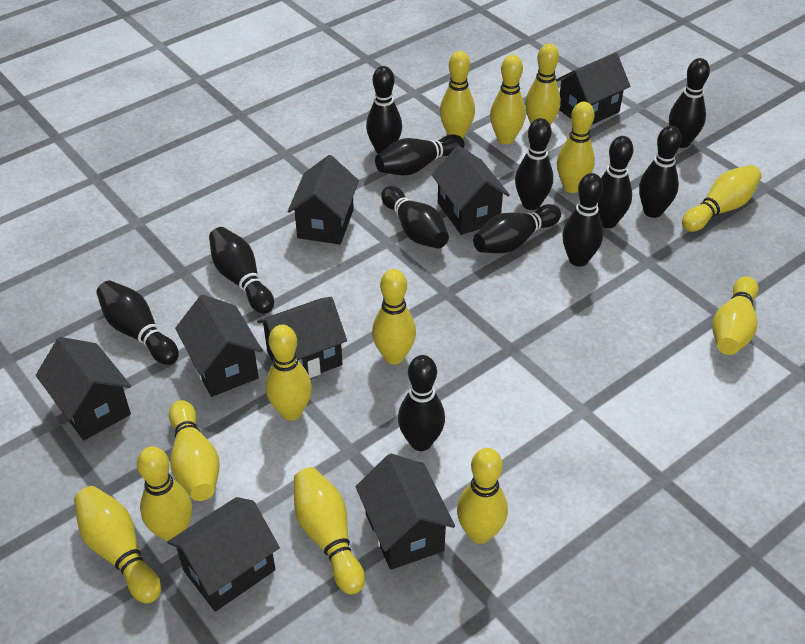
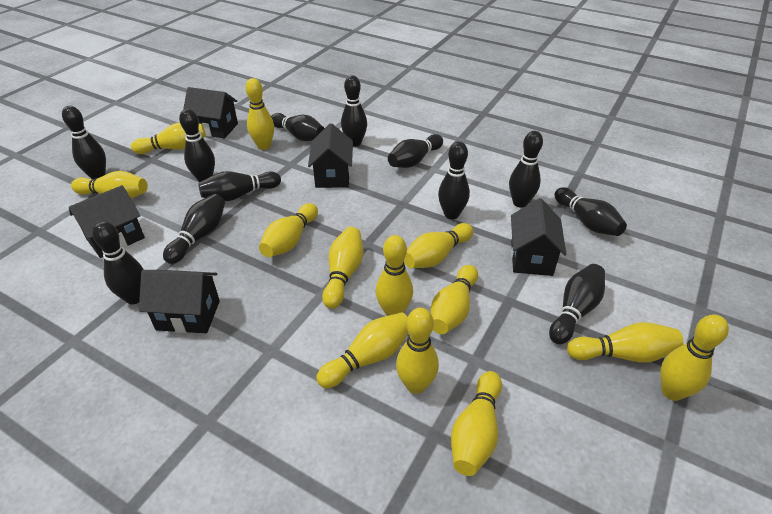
black house: 8 -> 5

